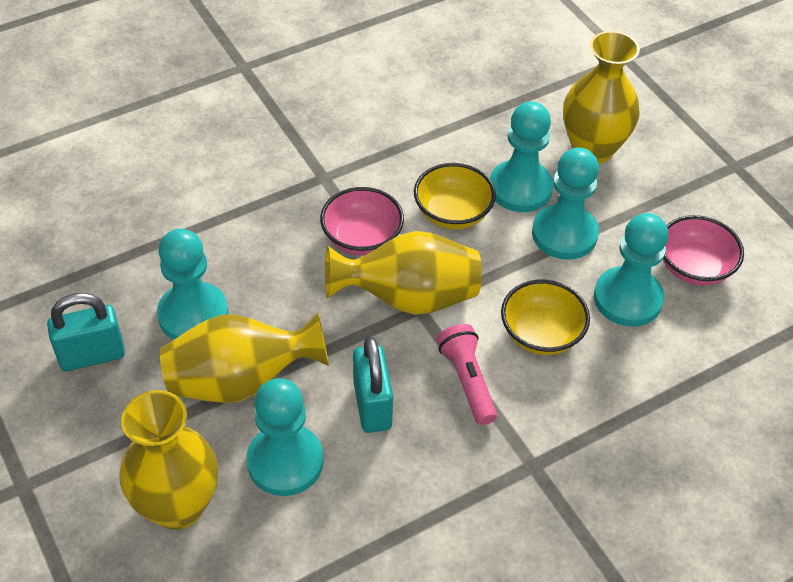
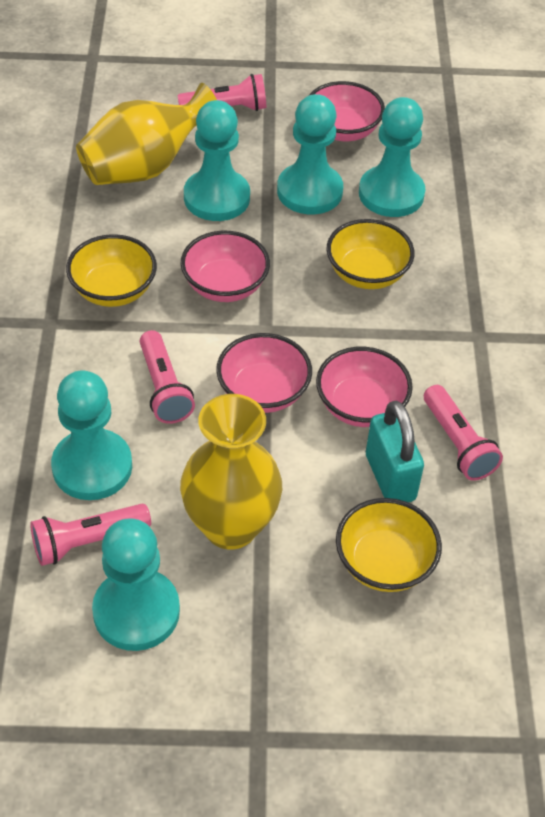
pink bowl: 2 -> 4
pink flashlight: 1 -> 4
turquoise padlock: 2 -> 1
yellow bowl: 2 -> 3
yellow vase: 4 -> 2

